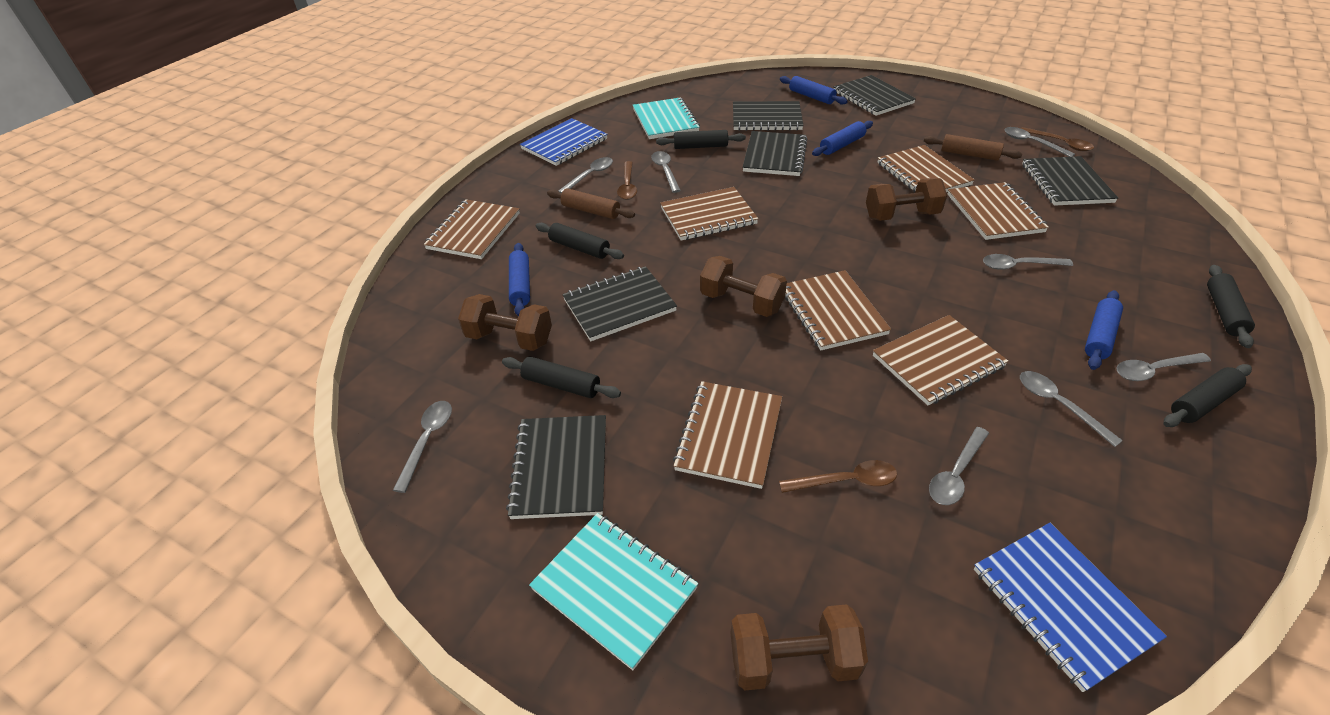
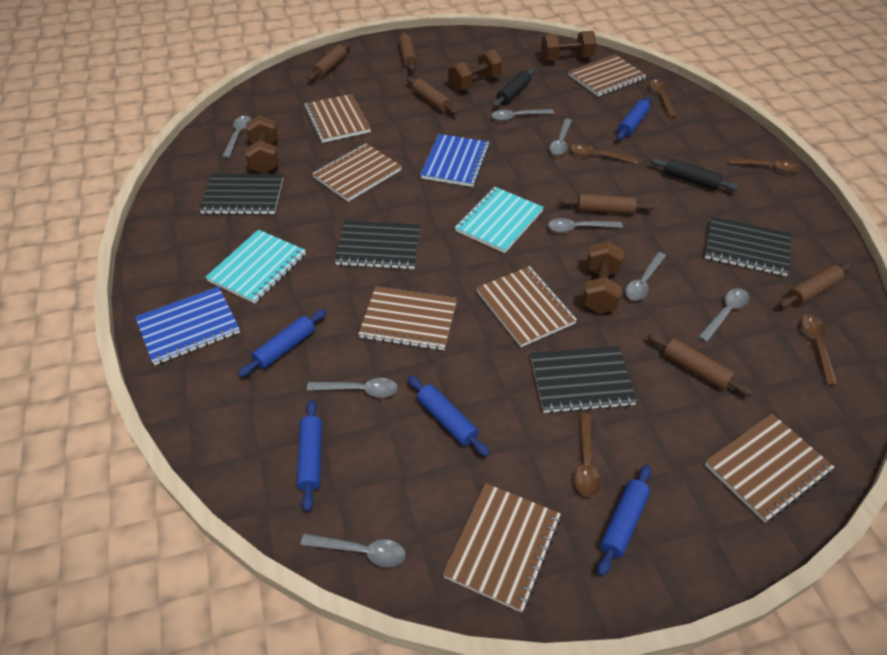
black notebook: 6 -> 4
black rolling pin: 5 -> 2
blue rolling pin: 4 -> 5
brown rolling pin: 2 -> 6
brown spoon: 3 -> 5

